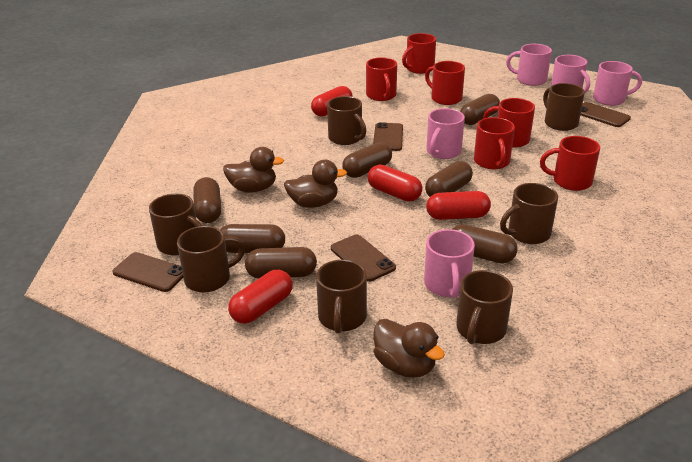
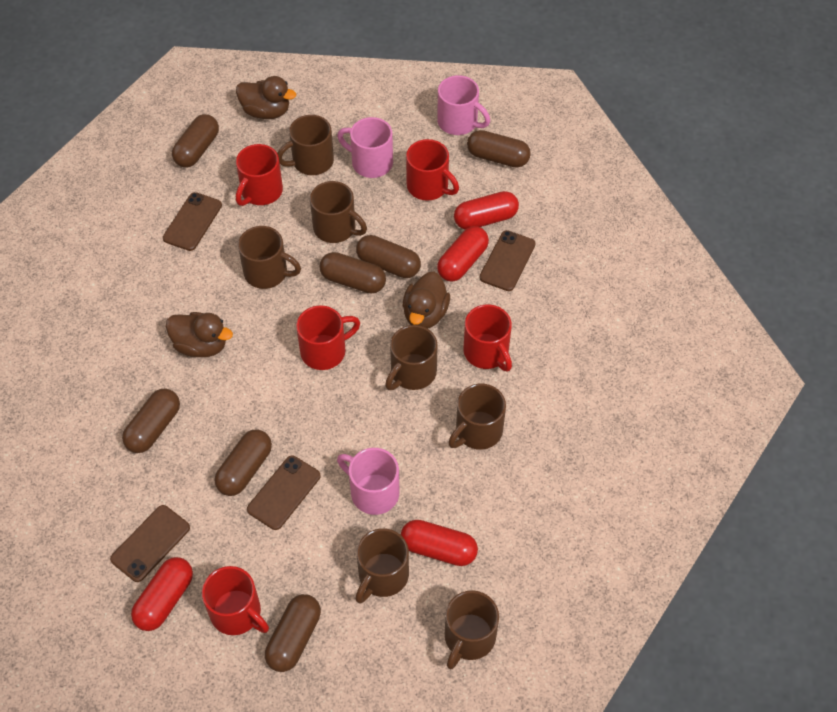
pink mug: 5 -> 3
red mug: 6 -> 5

